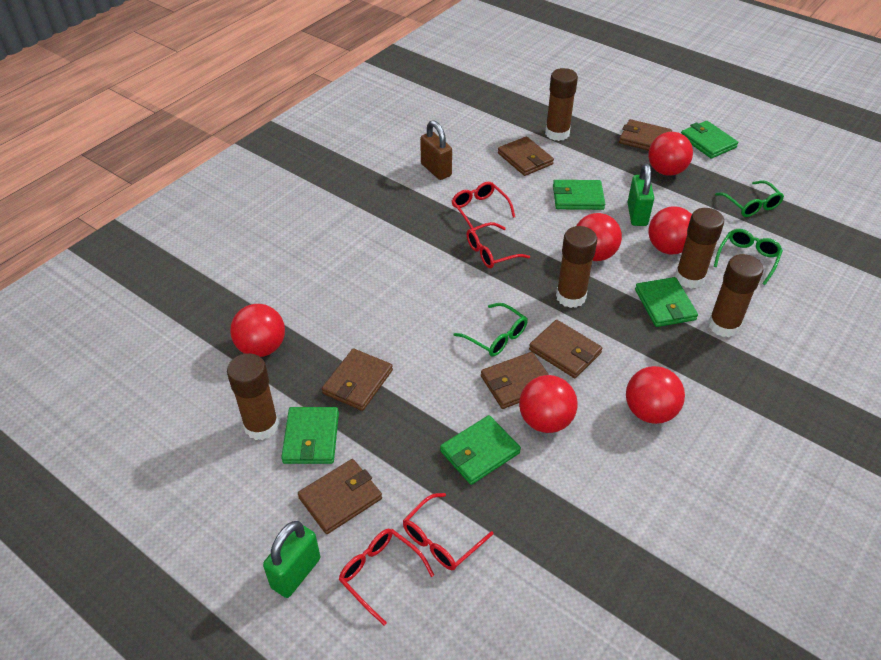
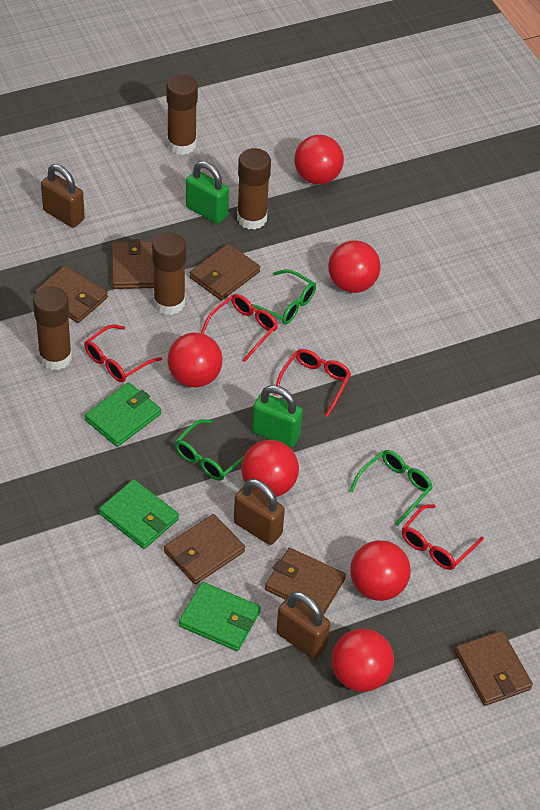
brown glue stick: 5 -> 4
brown padlock: 1 -> 3
green wallet: 5 -> 3

